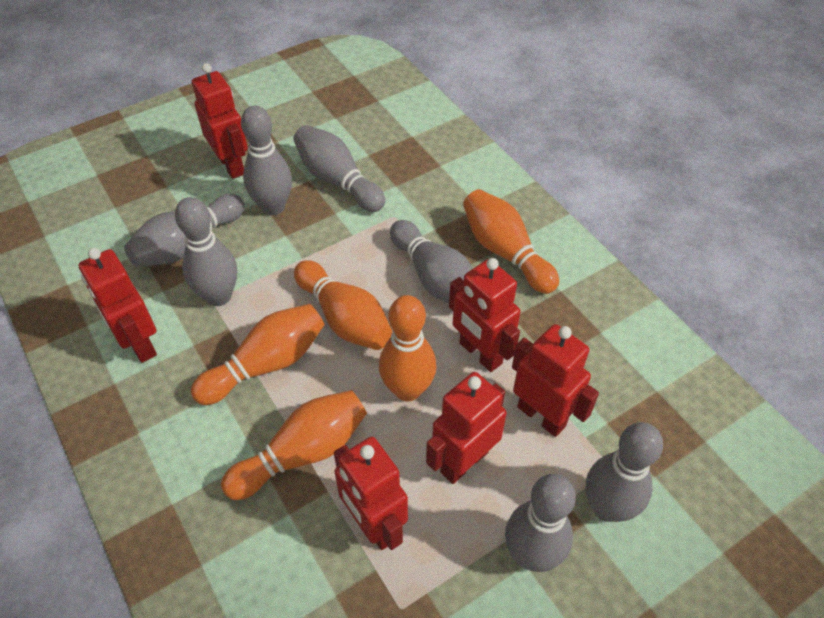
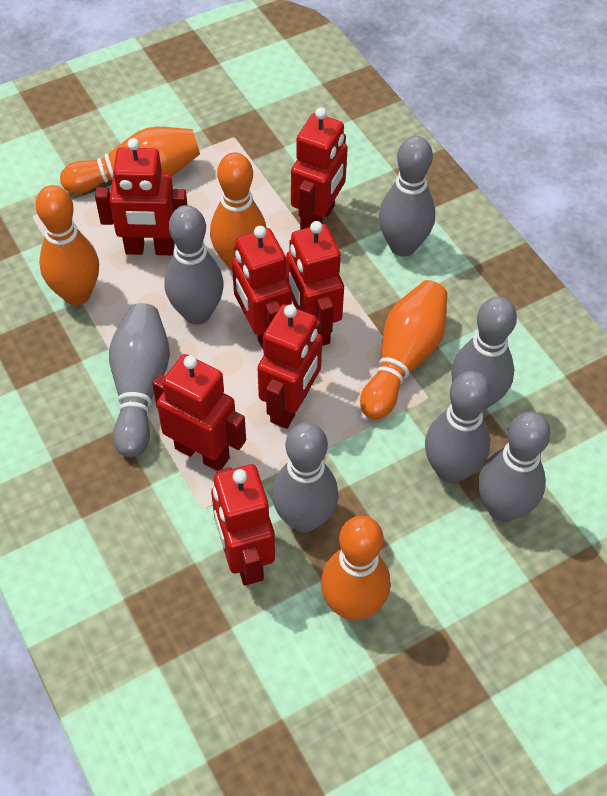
red robot: 6 -> 7

